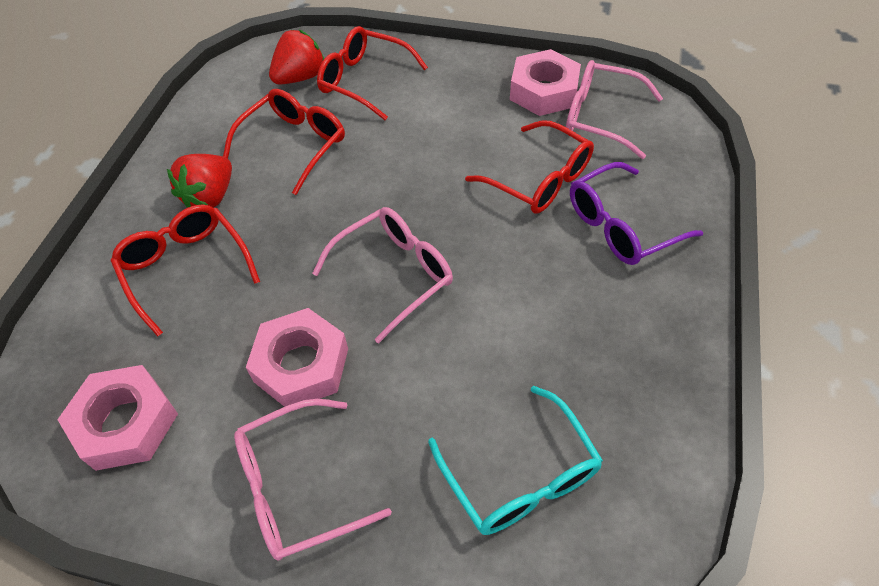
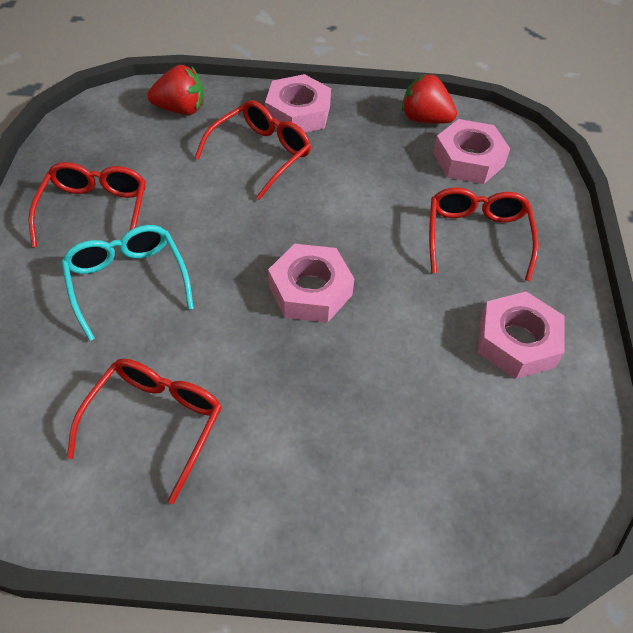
pink glasses: 3 -> 0
pink nut: 3 -> 4
purple glasses: 1 -> 0

